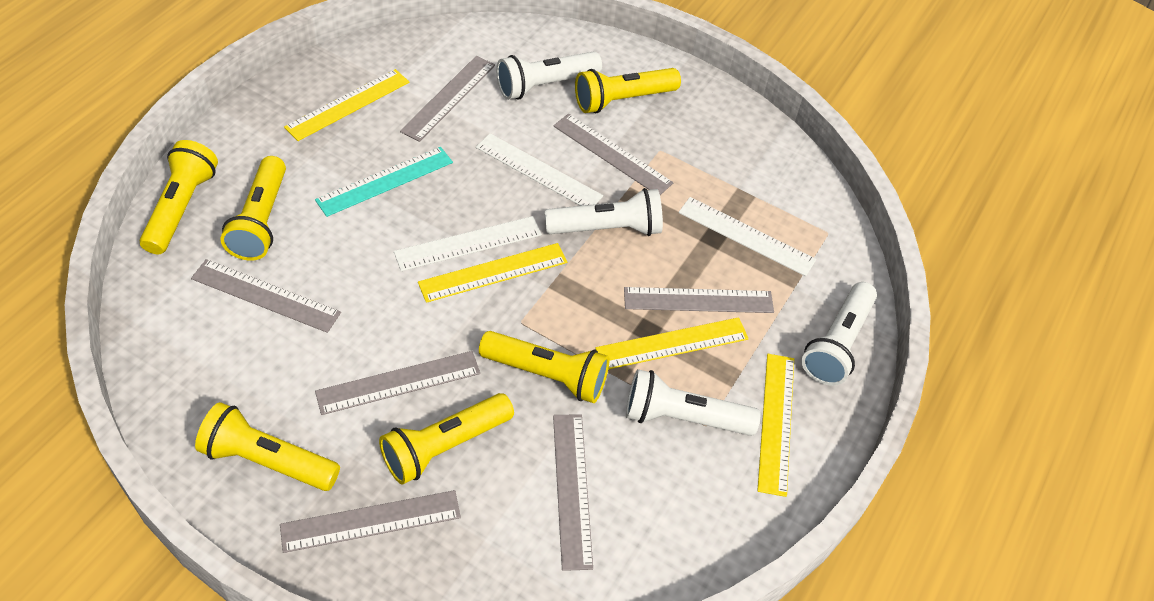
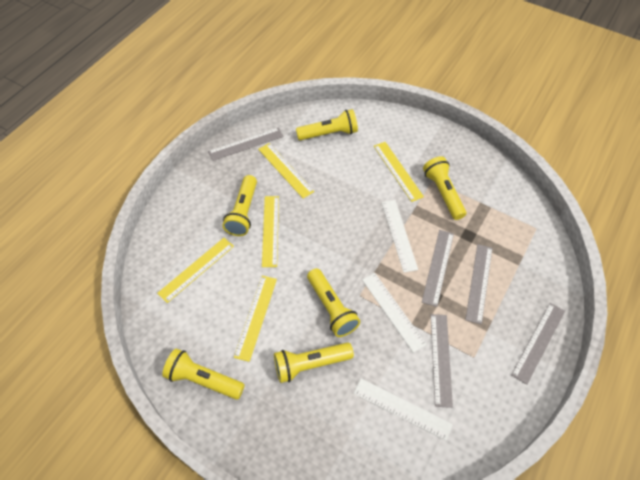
grey ruler: 7 -> 5
turquoise ruler: 1 -> 0
white flashlight: 4 -> 0
yellow ruler: 4 -> 5

